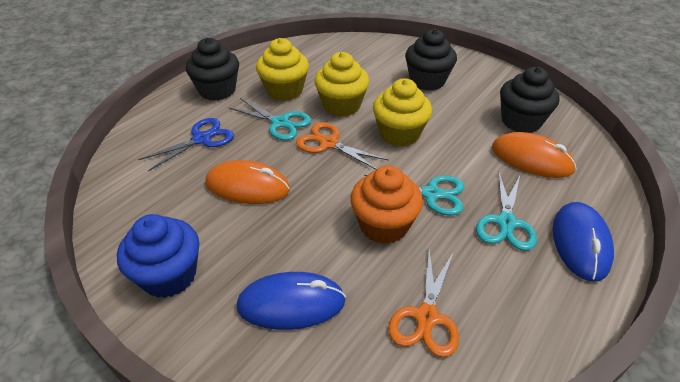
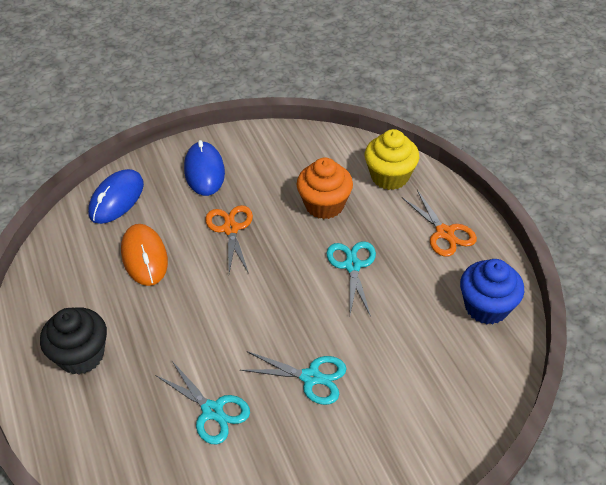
black cupcake: 3 -> 1
blue scissors: 1 -> 0
orange mouse: 2 -> 1
yellow cupcake: 3 -> 1

